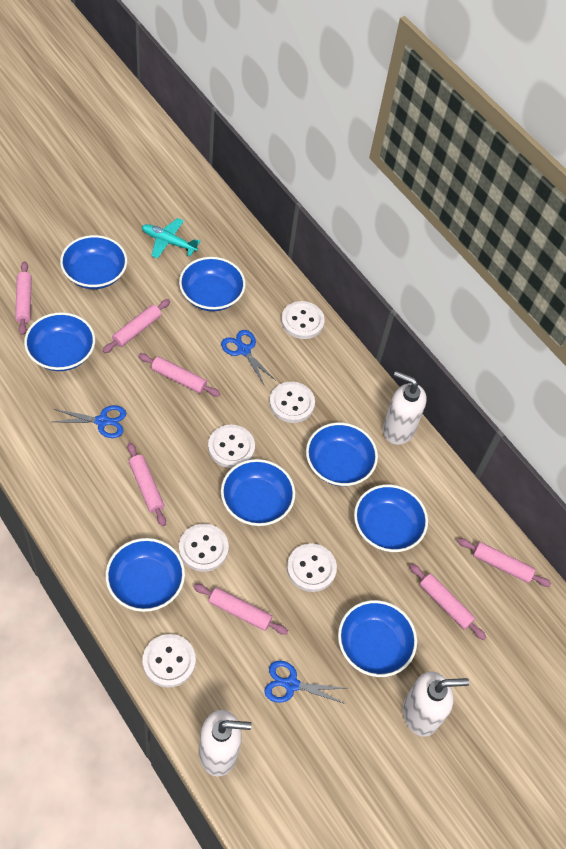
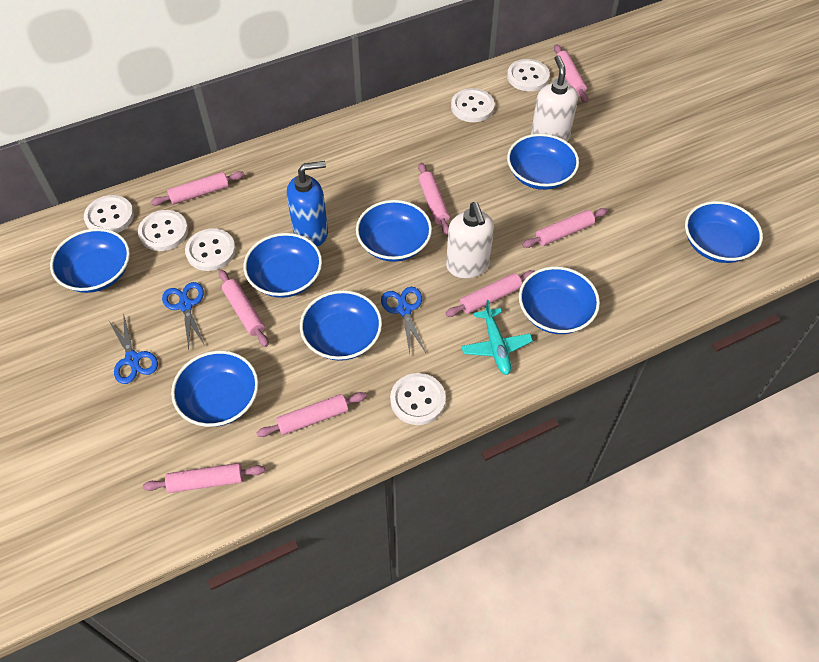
blue soap dispenser: 0 -> 1
pink rolling pin: 7 -> 8
white soap dispenser: 3 -> 2

